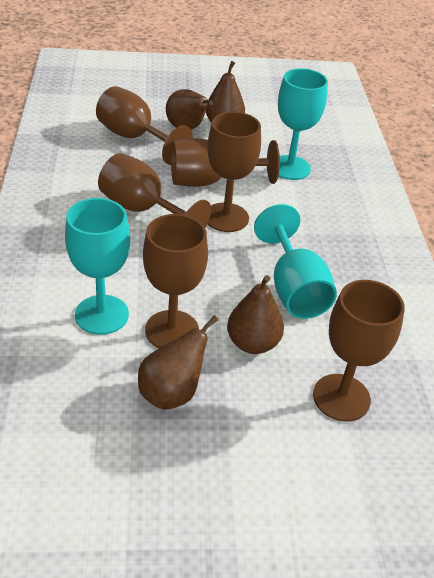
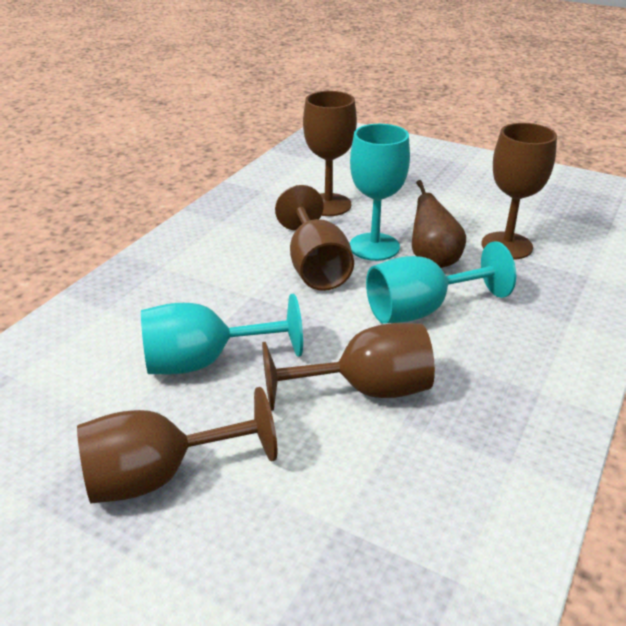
brown goblet: 6 -> 5
brown pear: 4 -> 1

